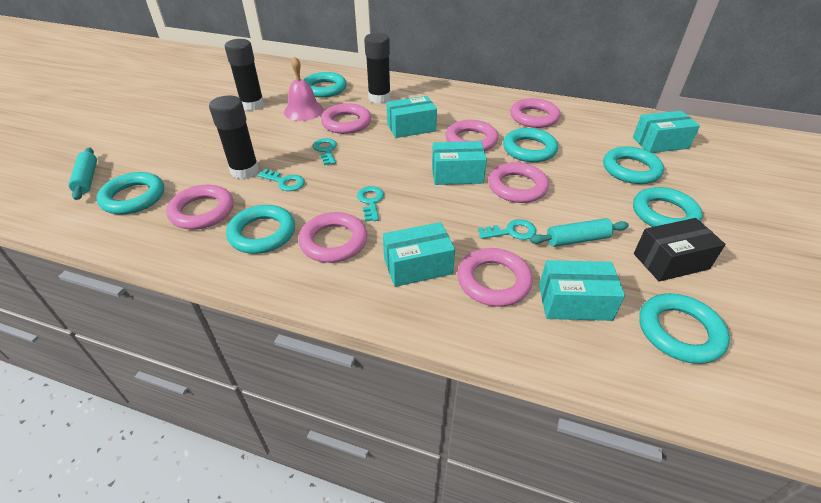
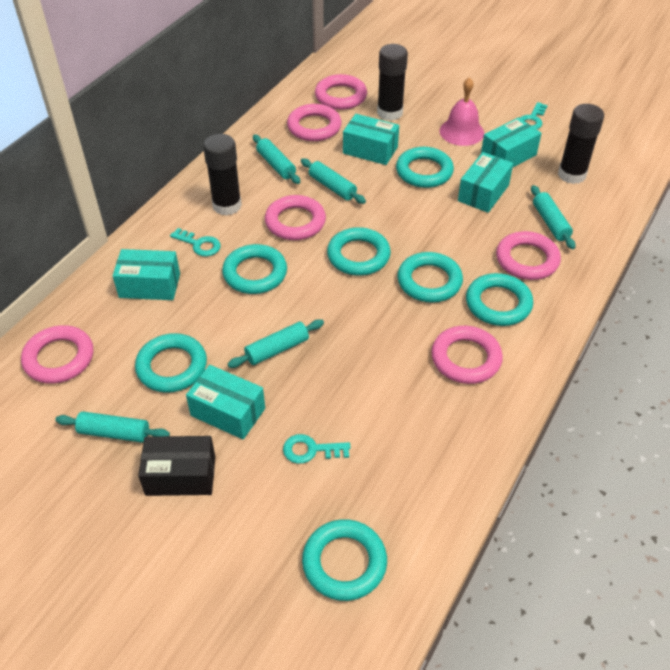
pink ring: 7 -> 6
turquoise key: 4 -> 3
turquoise rolling pin: 2 -> 5

